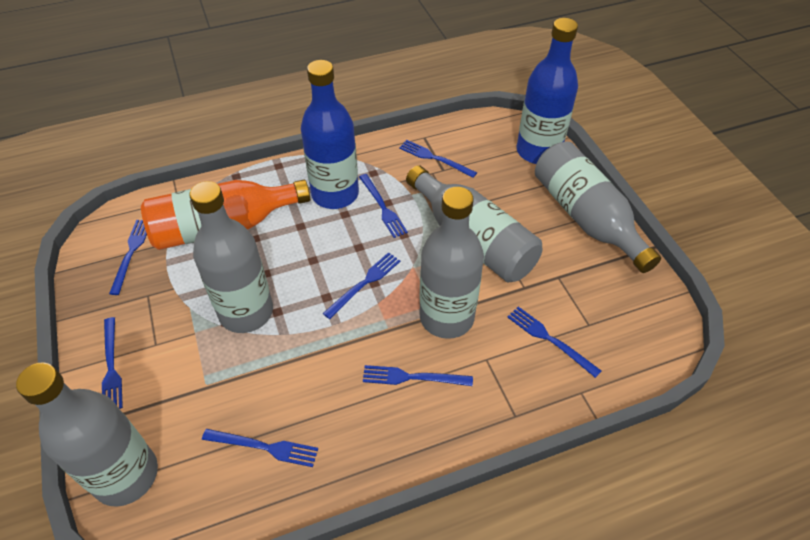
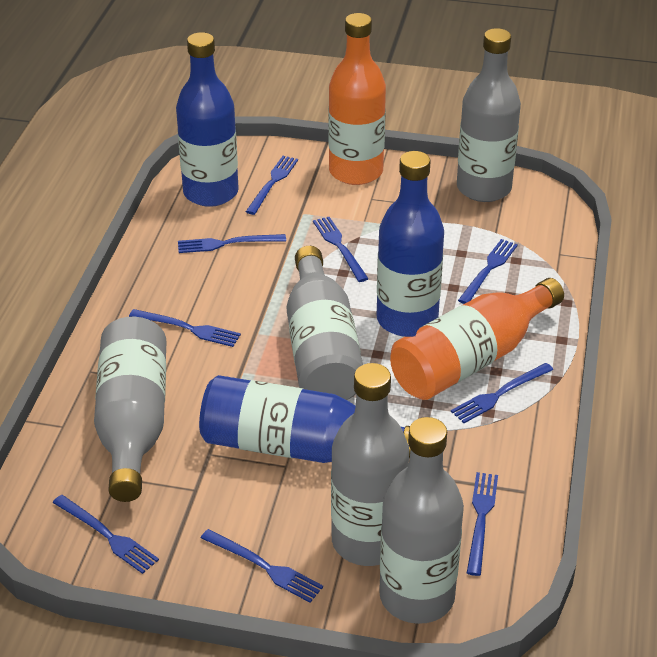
blue bottle: 2 -> 3
blue fork: 8 -> 9
orange bottle: 1 -> 2

